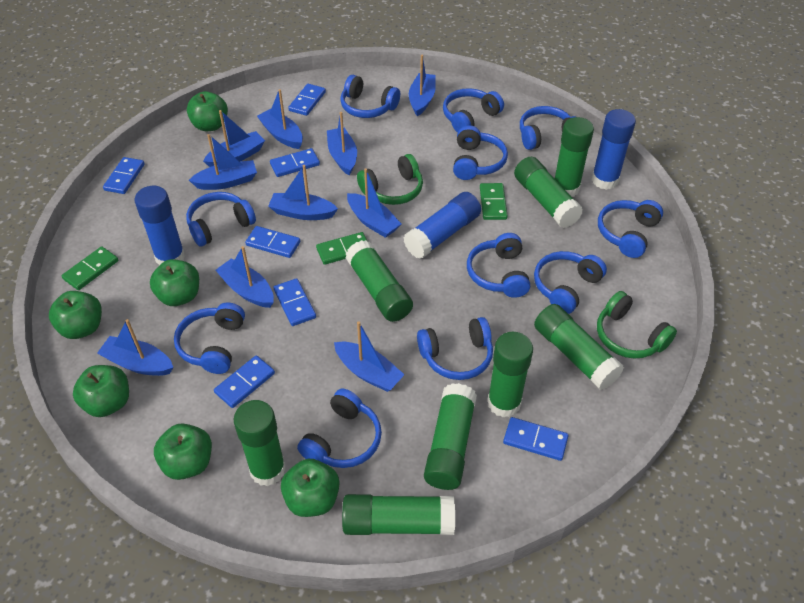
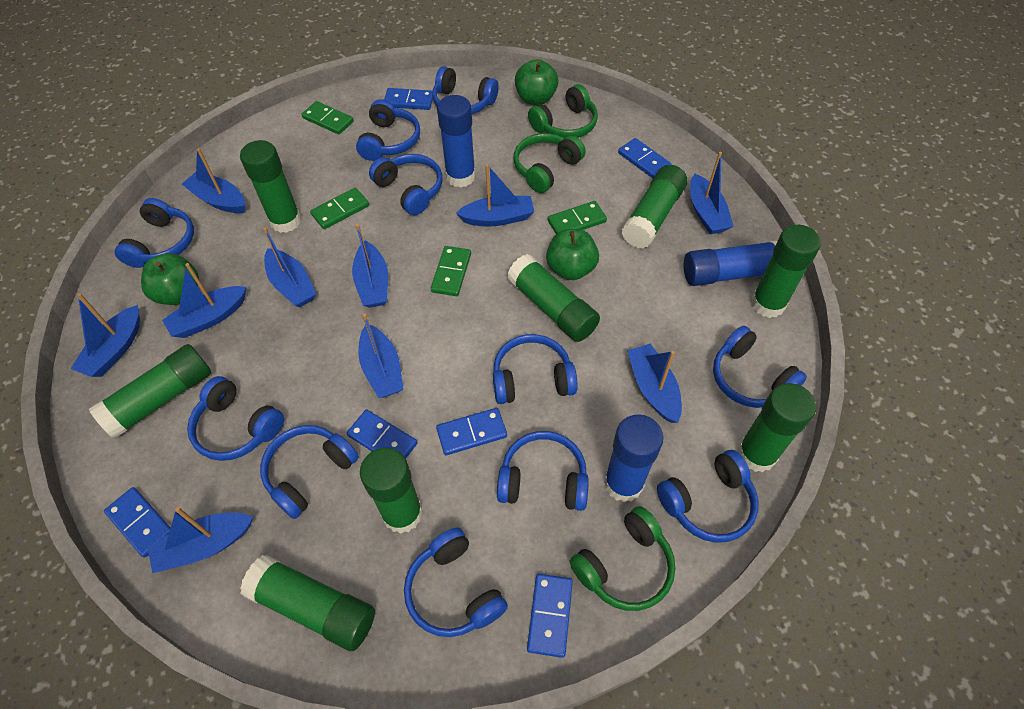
blue domino: 7 -> 6
green apple: 6 -> 3
green domino: 3 -> 4
green headphones: 2 -> 3

